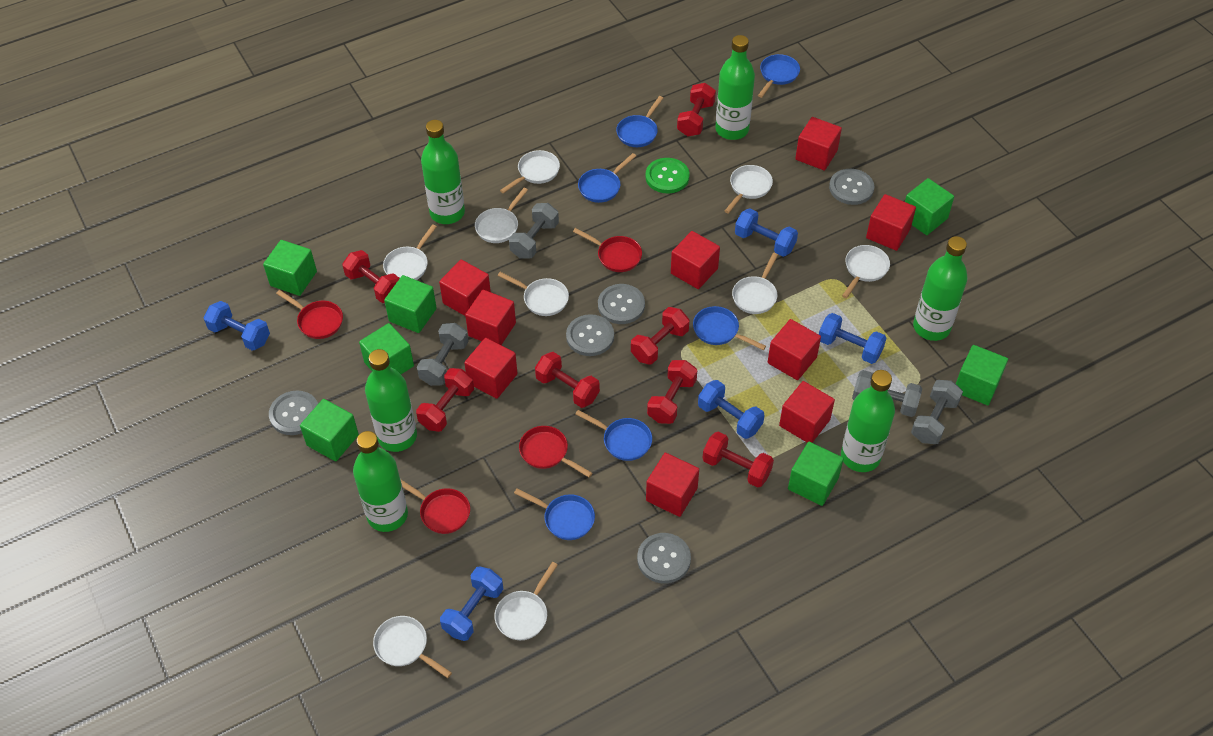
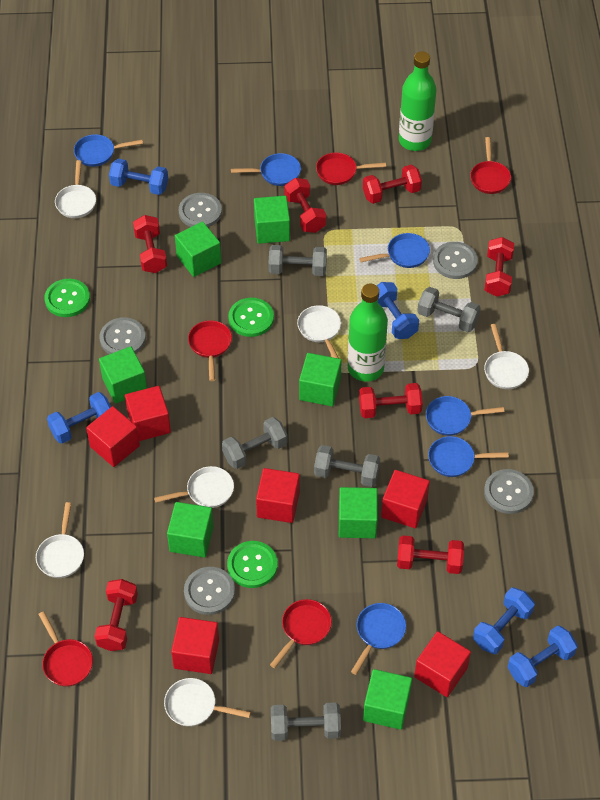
green bottle: 6 -> 2
green button: 1 -> 3
grey dumbbell: 4 -> 5
red cube: 9 -> 6
red pan: 4 -> 5
white pan: 9 -> 6

